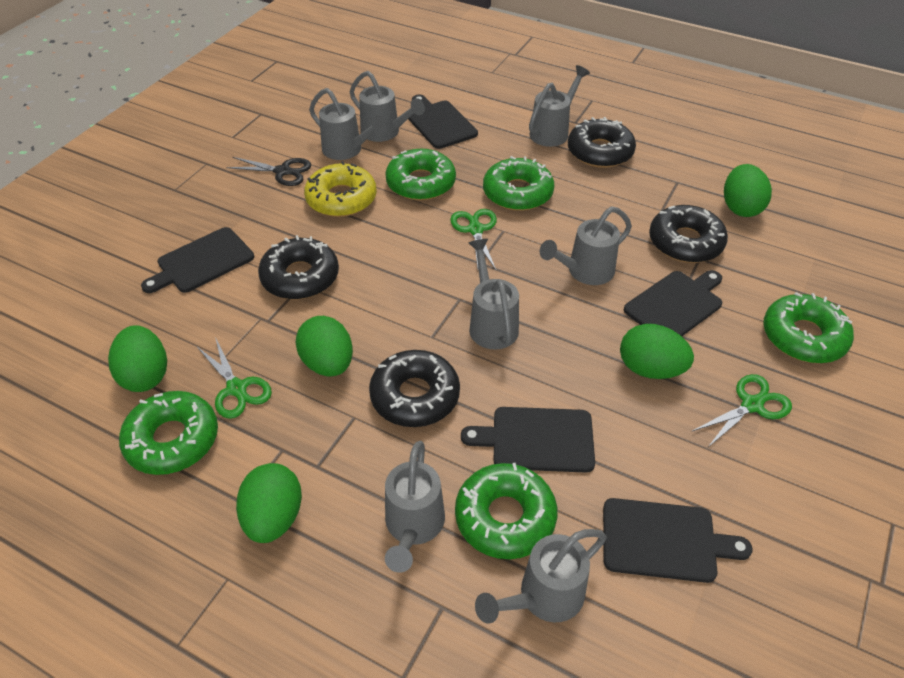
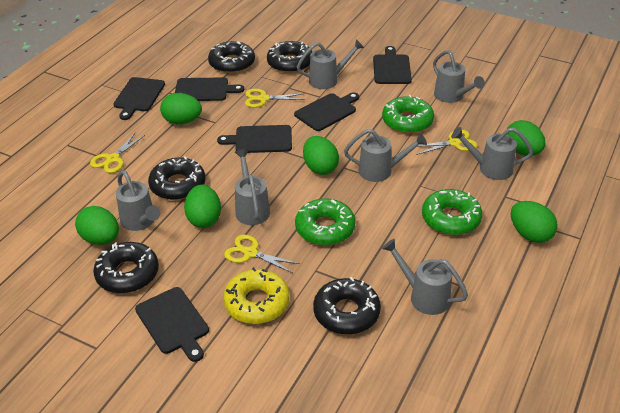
black cutting board: 5 -> 6
black donut: 4 -> 5
black scissors: 1 -> 0
green donut: 5 -> 3
green egg: 5 -> 6
green scissors: 3 -> 0
yellow scissors: 0 -> 4

